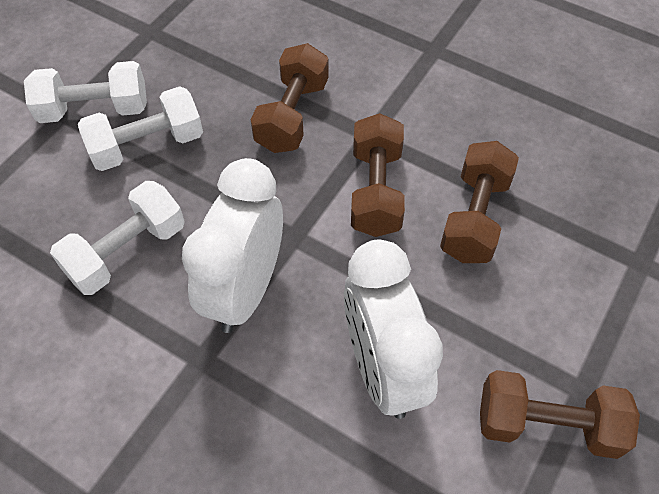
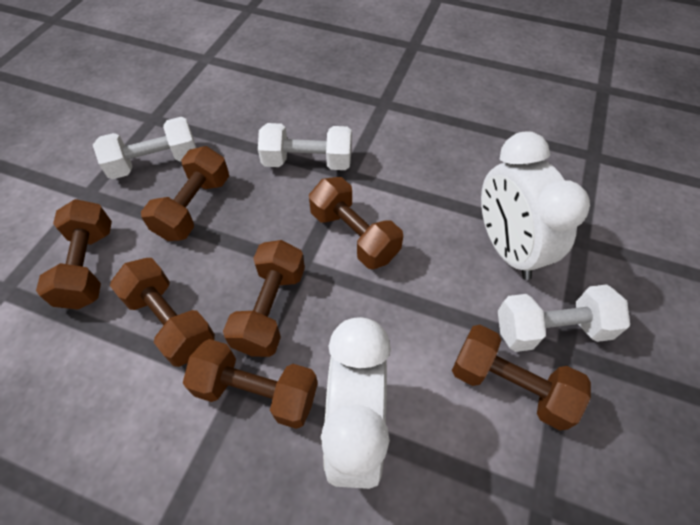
brown dumbbell: 4 -> 7

